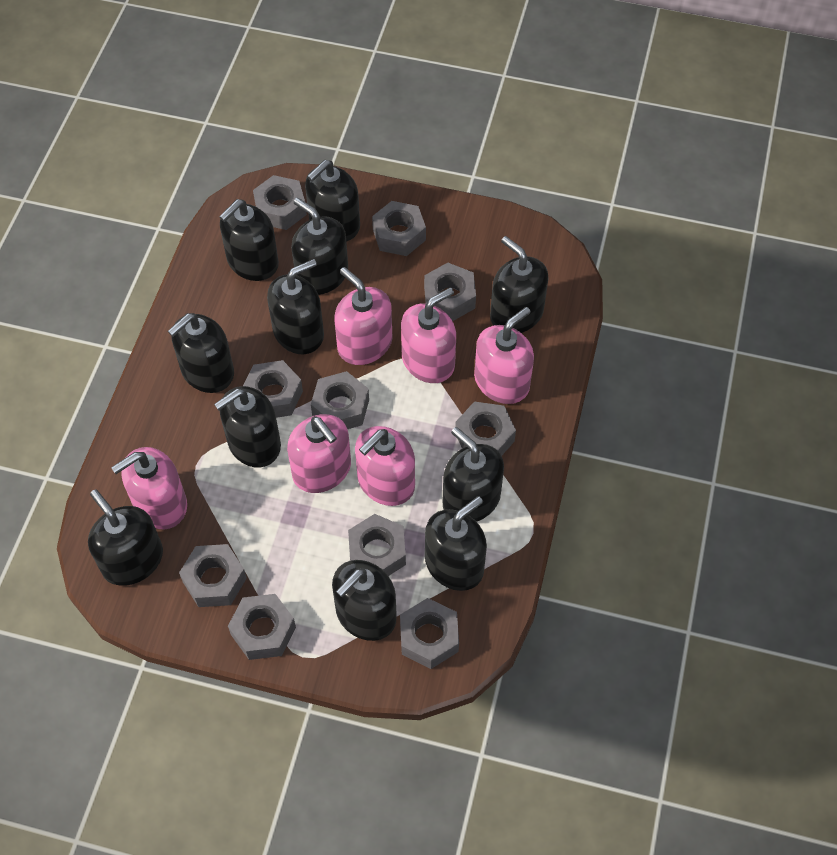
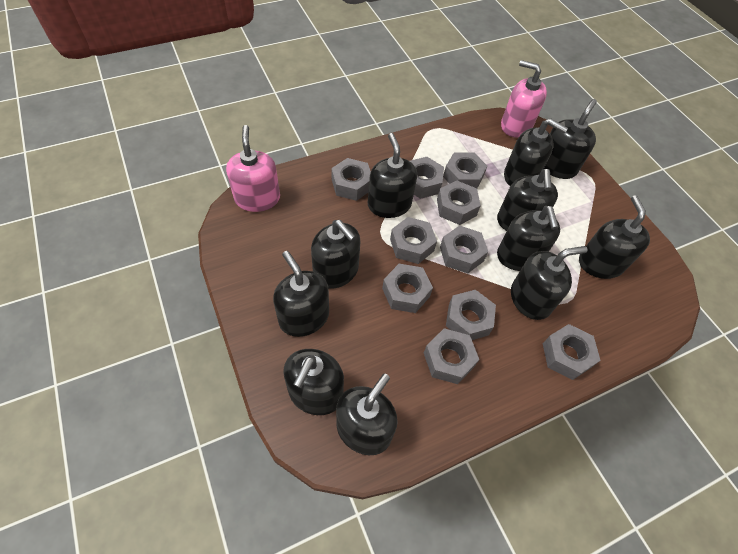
pink soap dispenser: 6 -> 2

